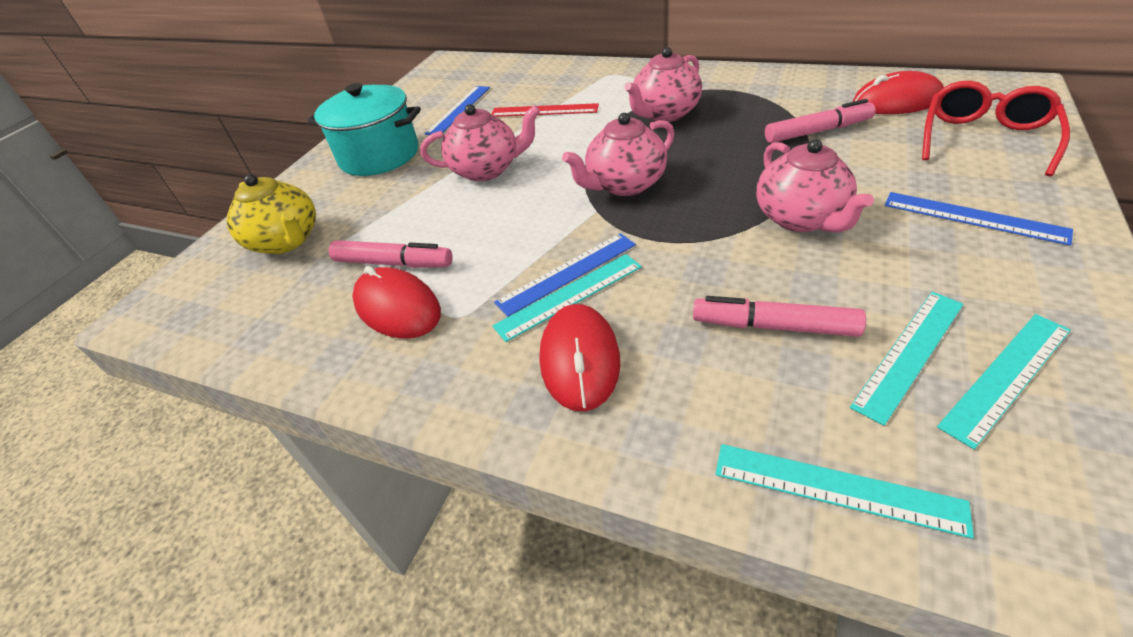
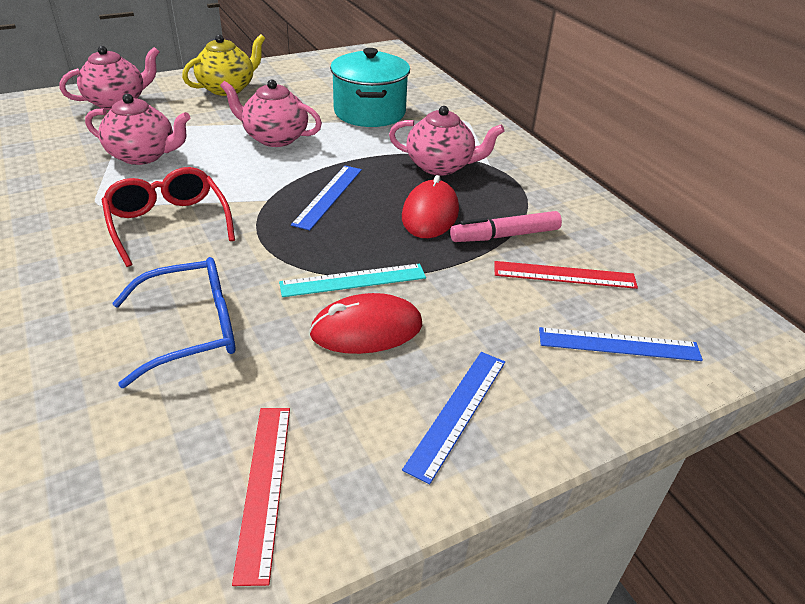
blue glasses: 0 -> 1
pink marker: 3 -> 1
red mouse: 3 -> 2
red ruler: 1 -> 2
turquoise ruler: 4 -> 1

